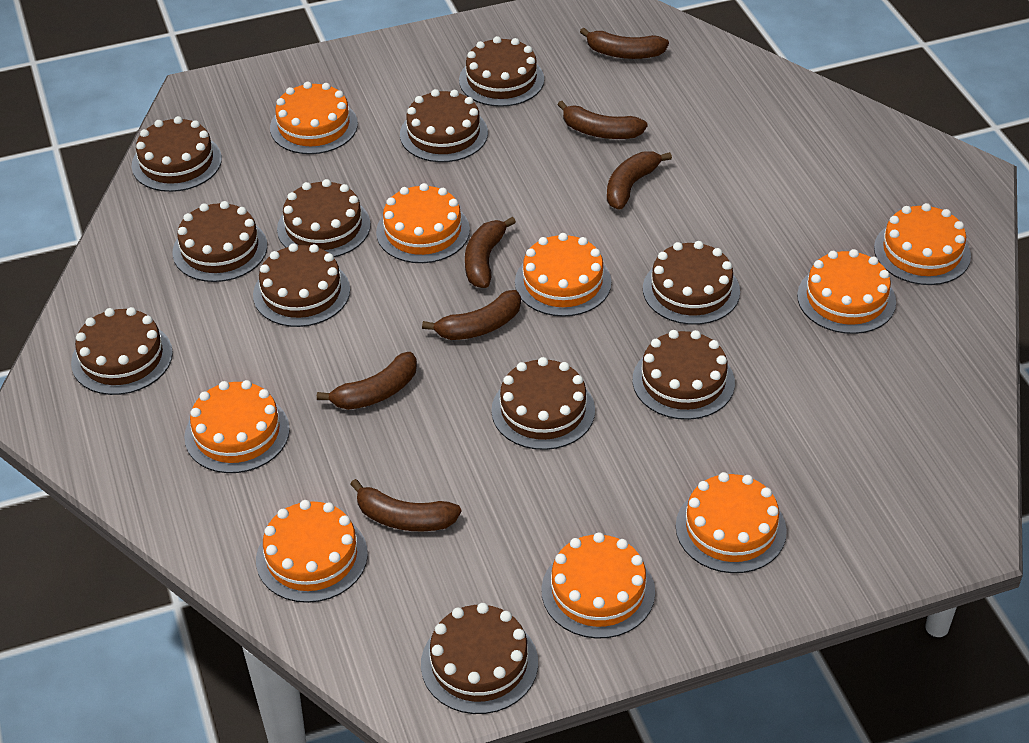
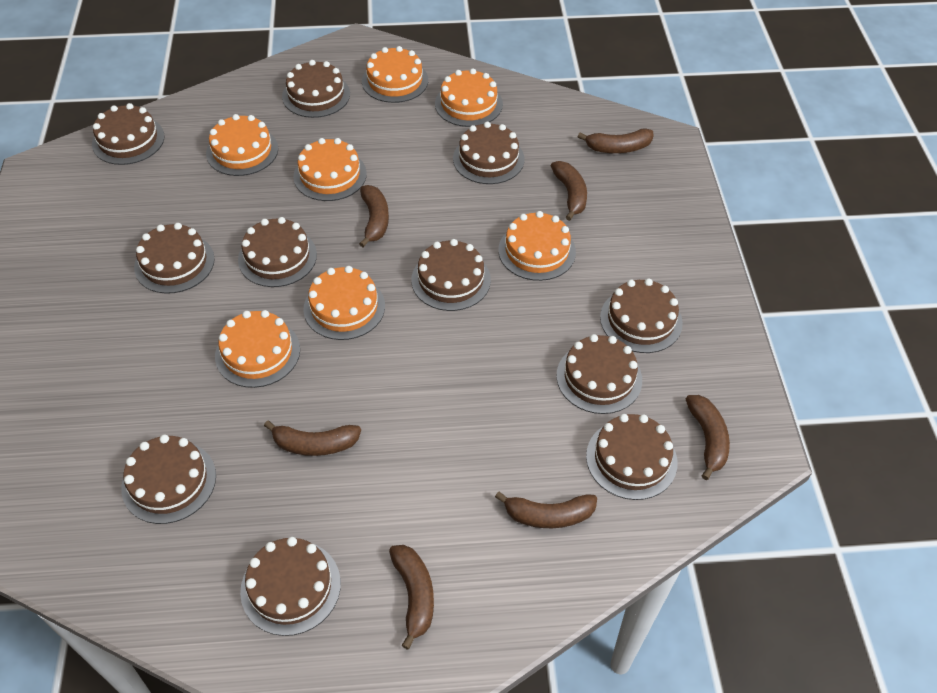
orange cake: 9 -> 7

